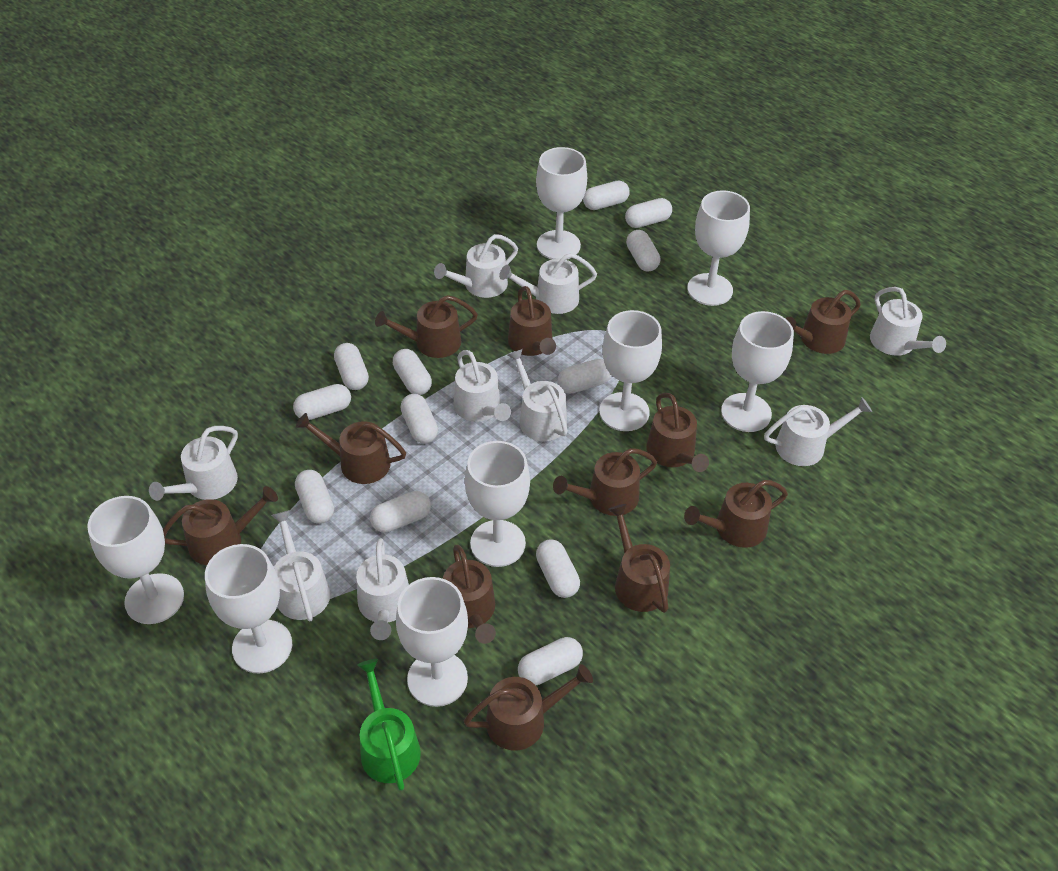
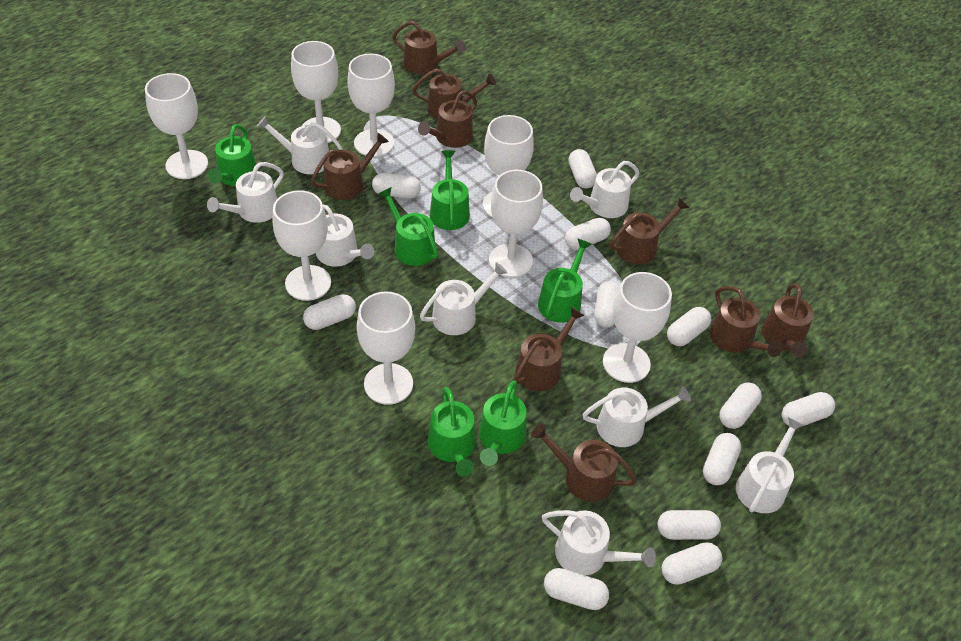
brown watering can: 11 -> 9
green watering can: 1 -> 6
white watering can: 9 -> 8

